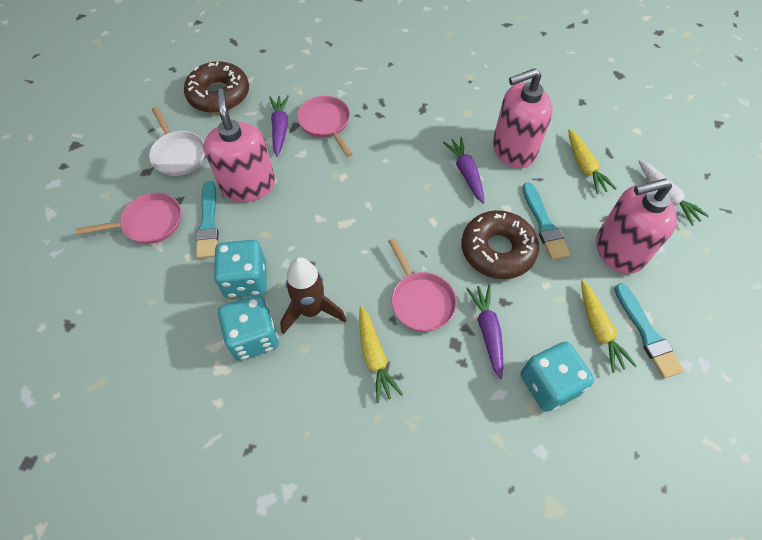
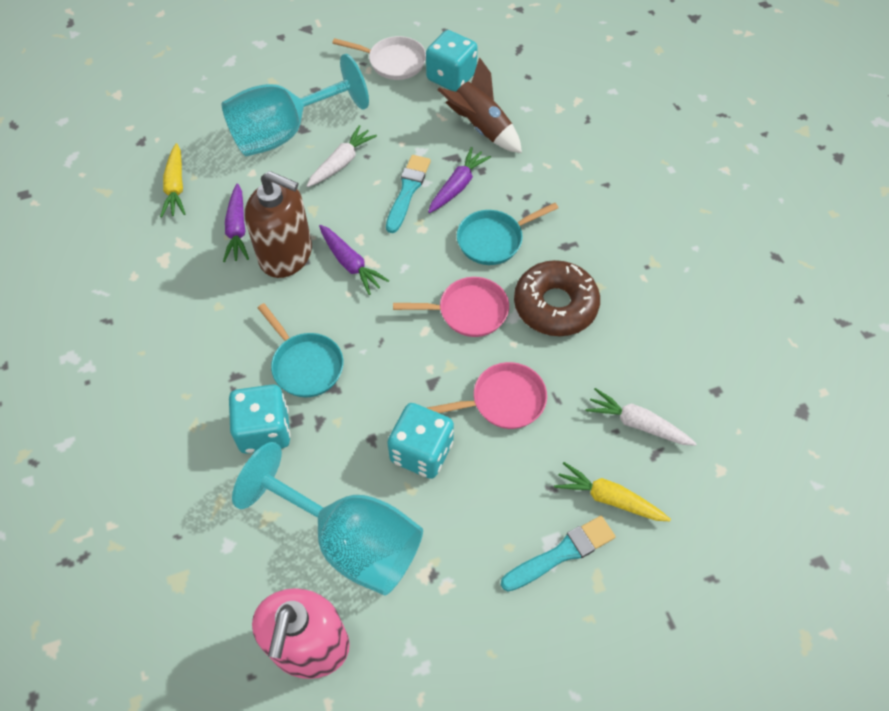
brown donut: 2 -> 1
brown soap dispenser: 0 -> 1
pink pan: 3 -> 2
pink soap dispenser: 3 -> 1
turquoise brush: 3 -> 2
turquoise goblet: 0 -> 2
turquoise pan: 0 -> 2
white carrot: 1 -> 2
yellow carrot: 3 -> 2

